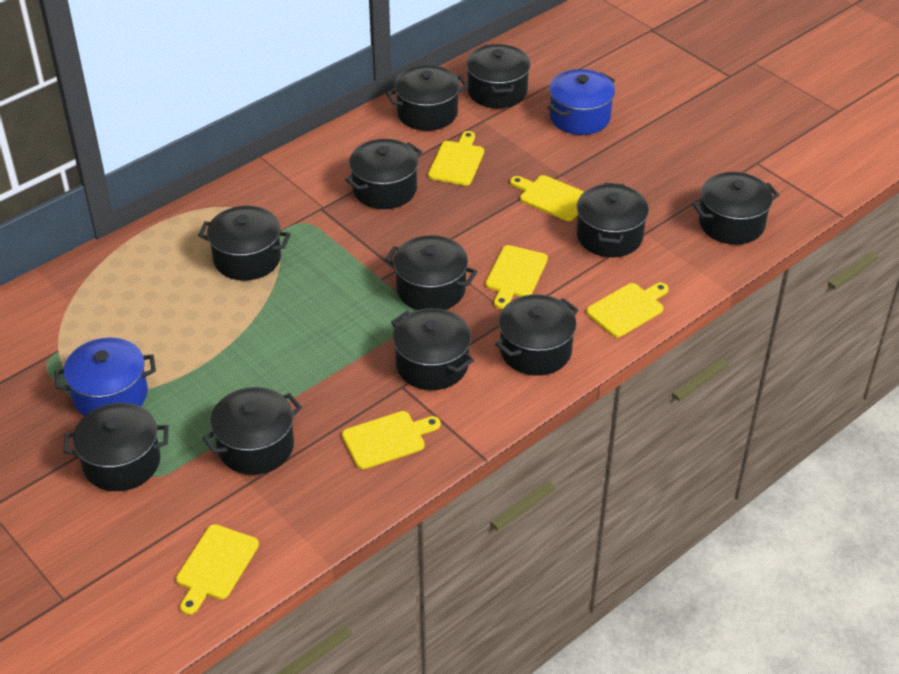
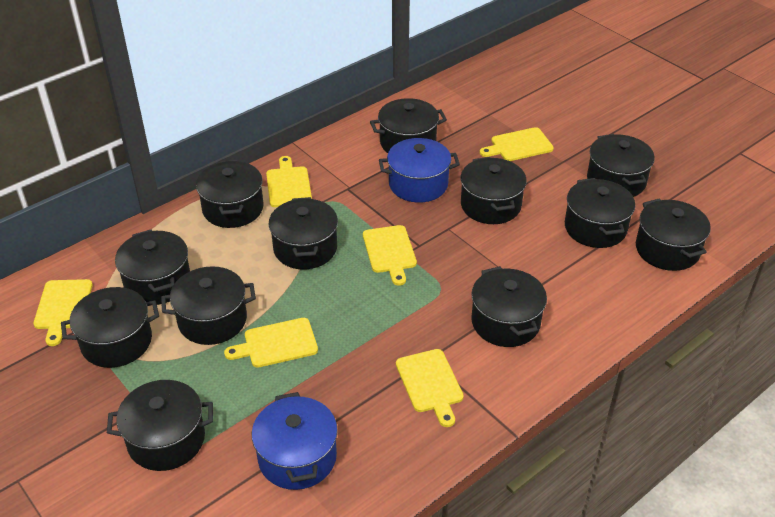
black pot: 11 -> 12

